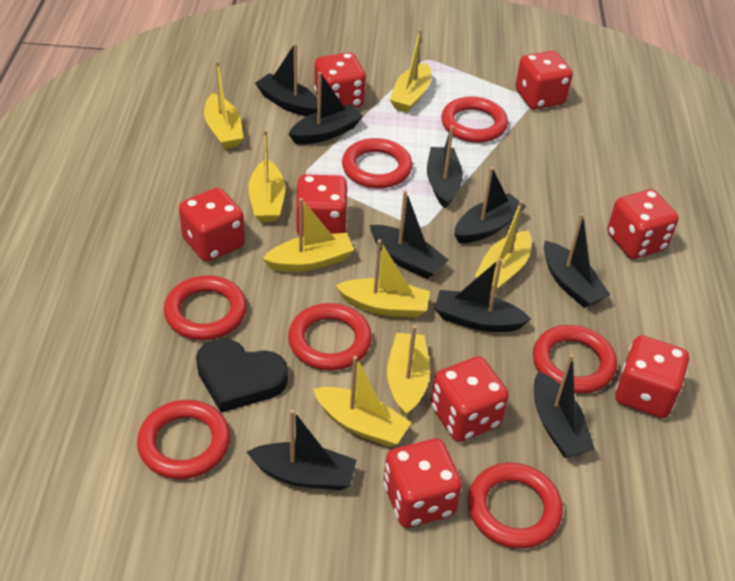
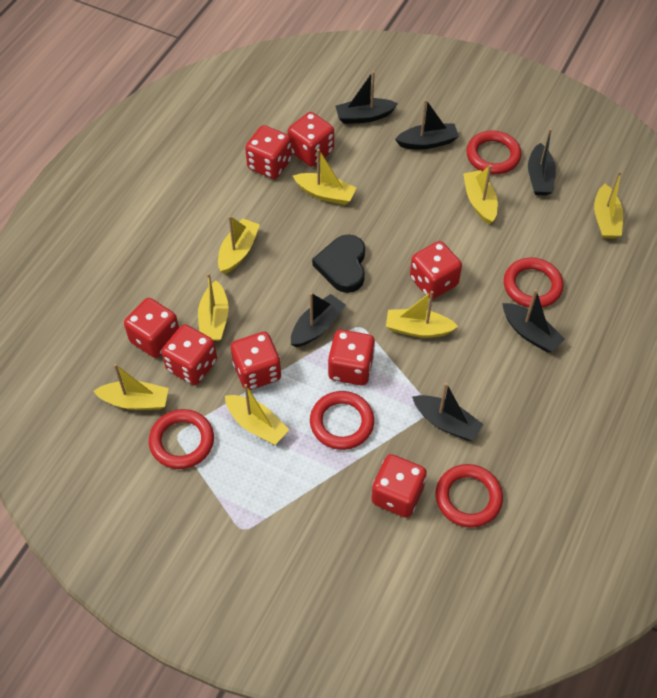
black boat: 9 -> 6
red ring: 7 -> 5

